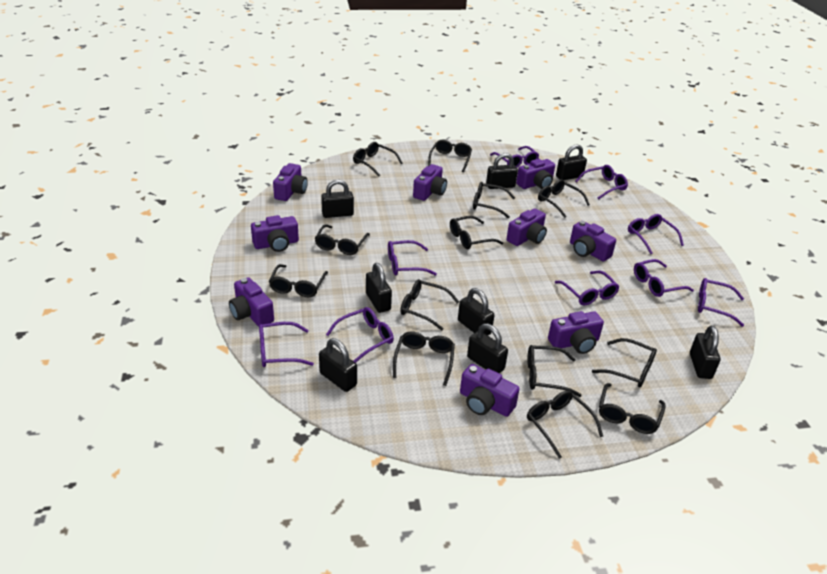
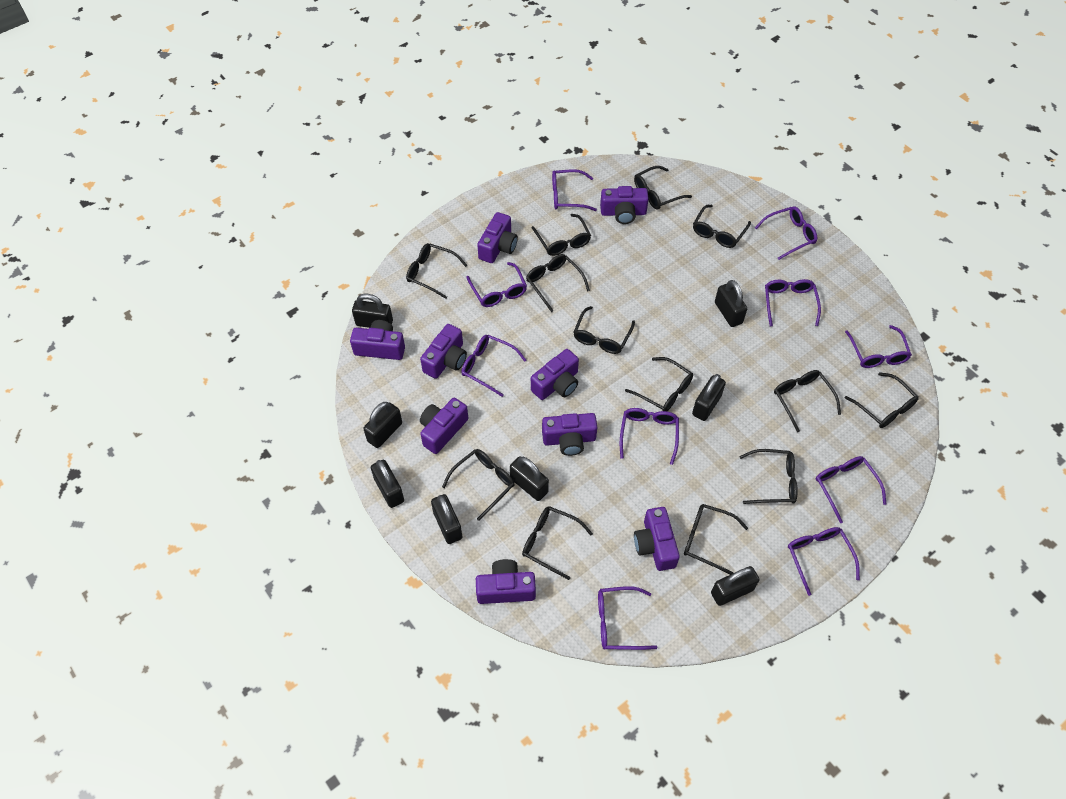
purple glasses: 9 -> 10

